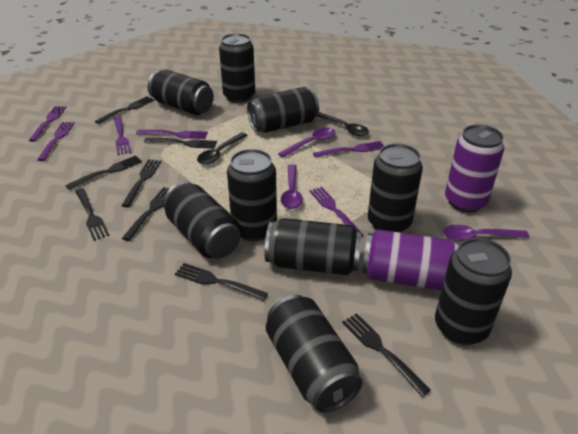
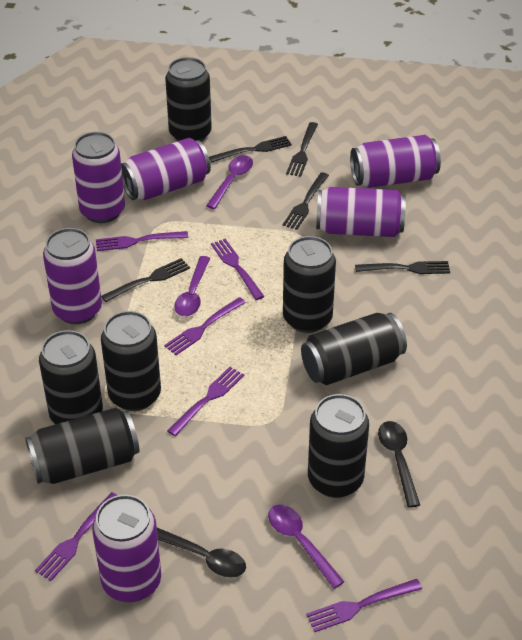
black can: 9 -> 7
black fork: 8 -> 5
purple can: 2 -> 6

